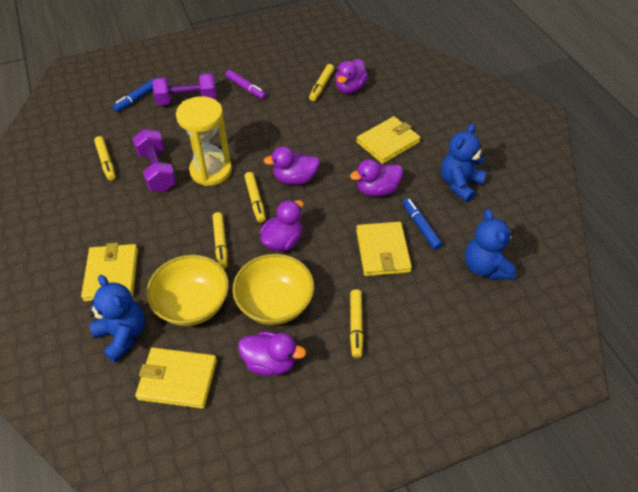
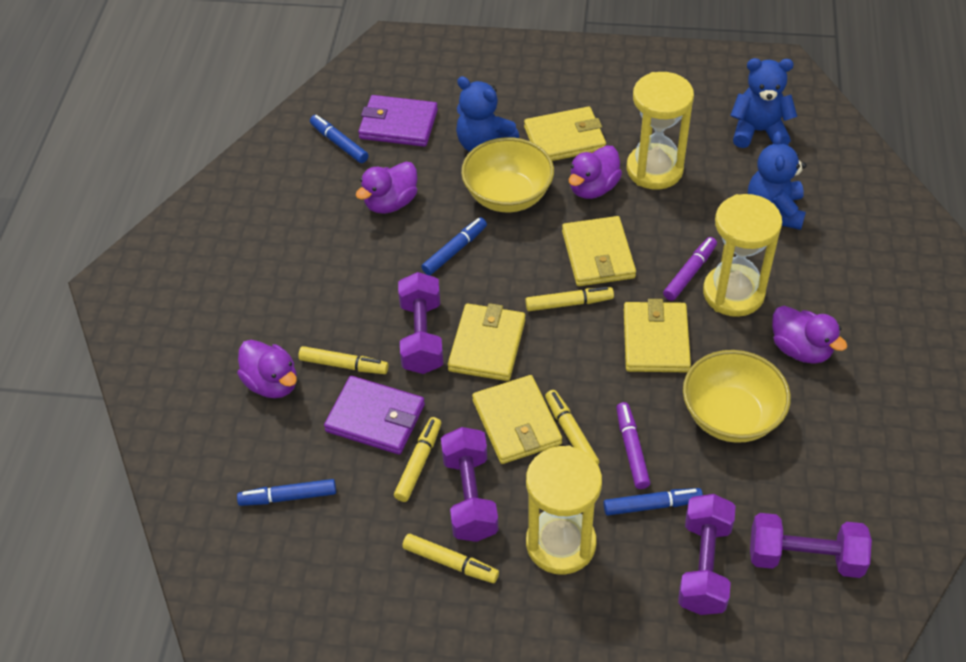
blue marker: 2 -> 4
purple duck: 5 -> 4
purple dumbbell: 2 -> 4
purple marker: 1 -> 2
purple wallet: 0 -> 2
yellow hourglass: 1 -> 3
yellow wallet: 4 -> 5

